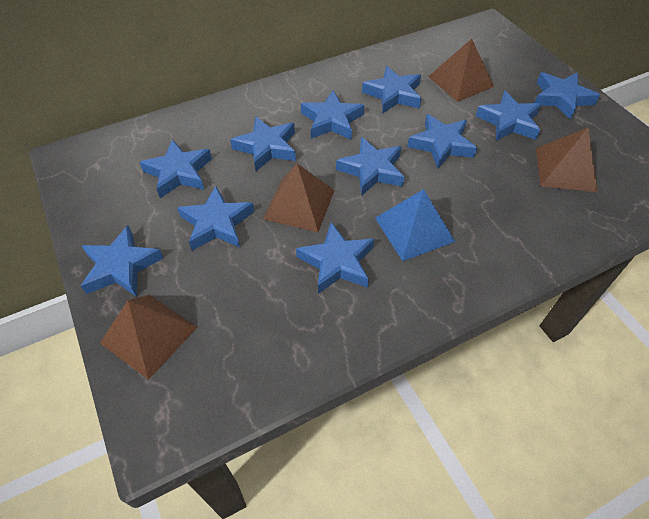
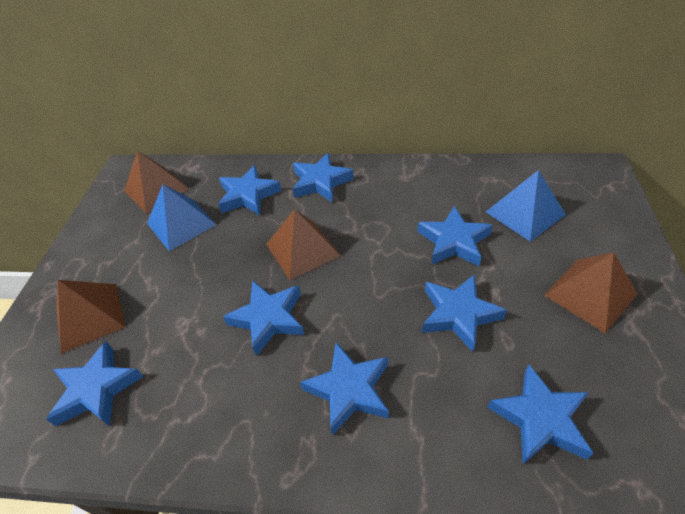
blue pyramid: 1 -> 2
blue star: 11 -> 8

